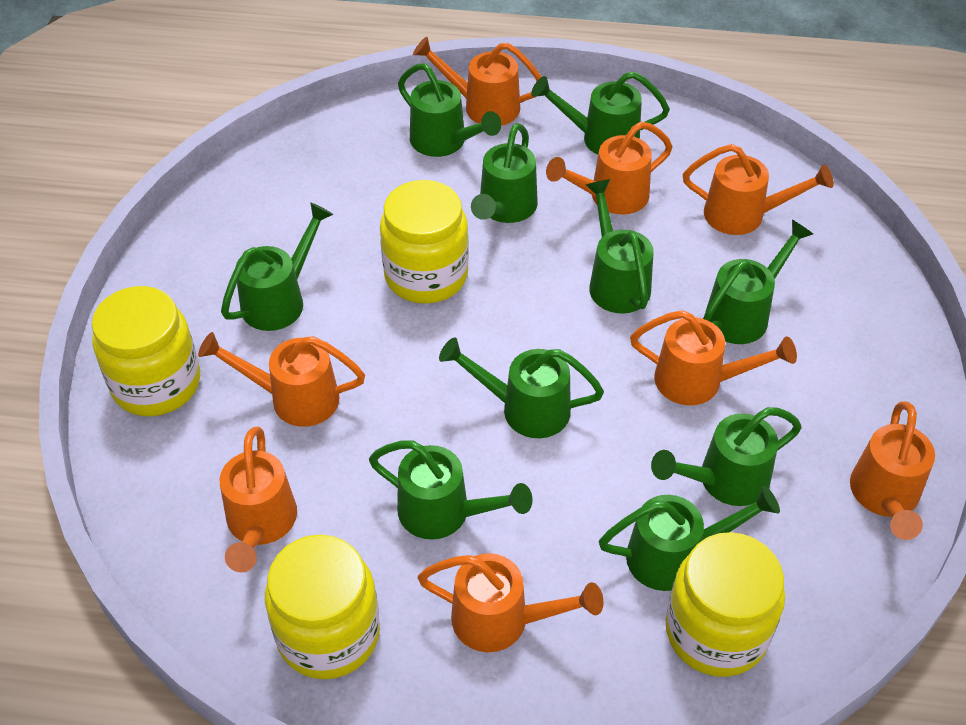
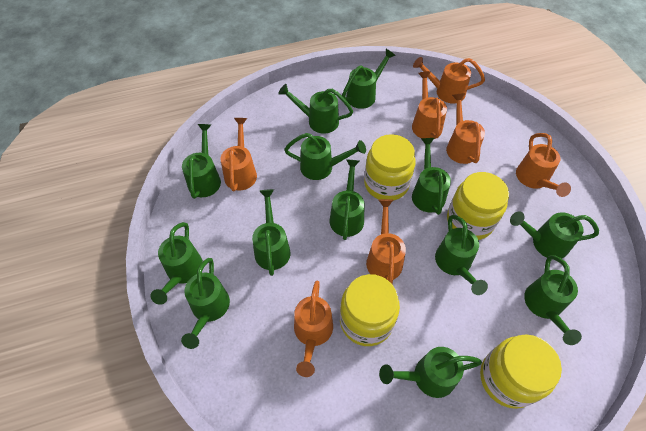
green watering can: 10 -> 13
orange watering can: 8 -> 7

